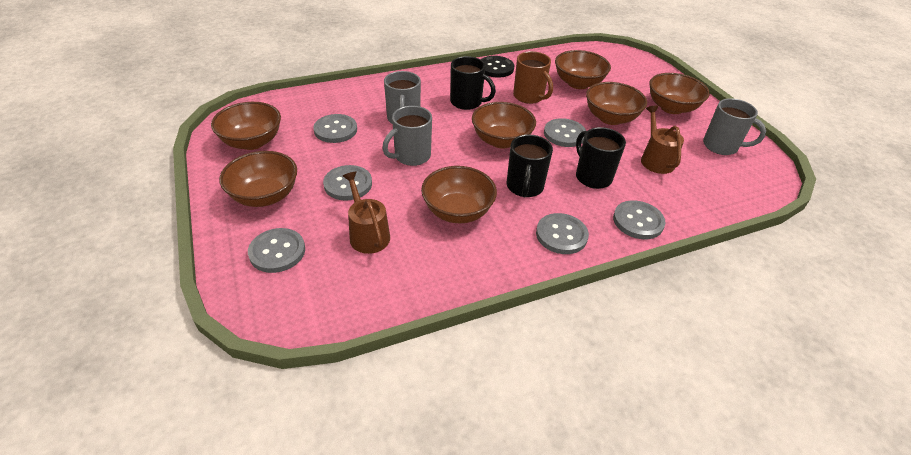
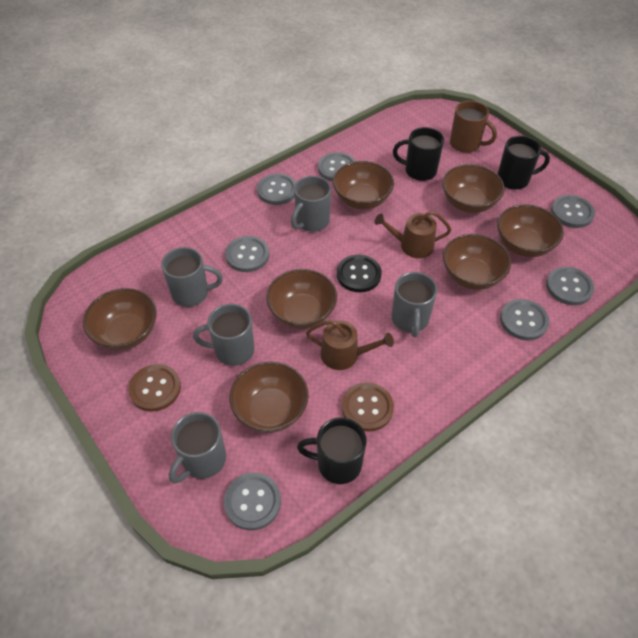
brown button: 0 -> 2
grey button: 6 -> 7
grey mug: 3 -> 5

